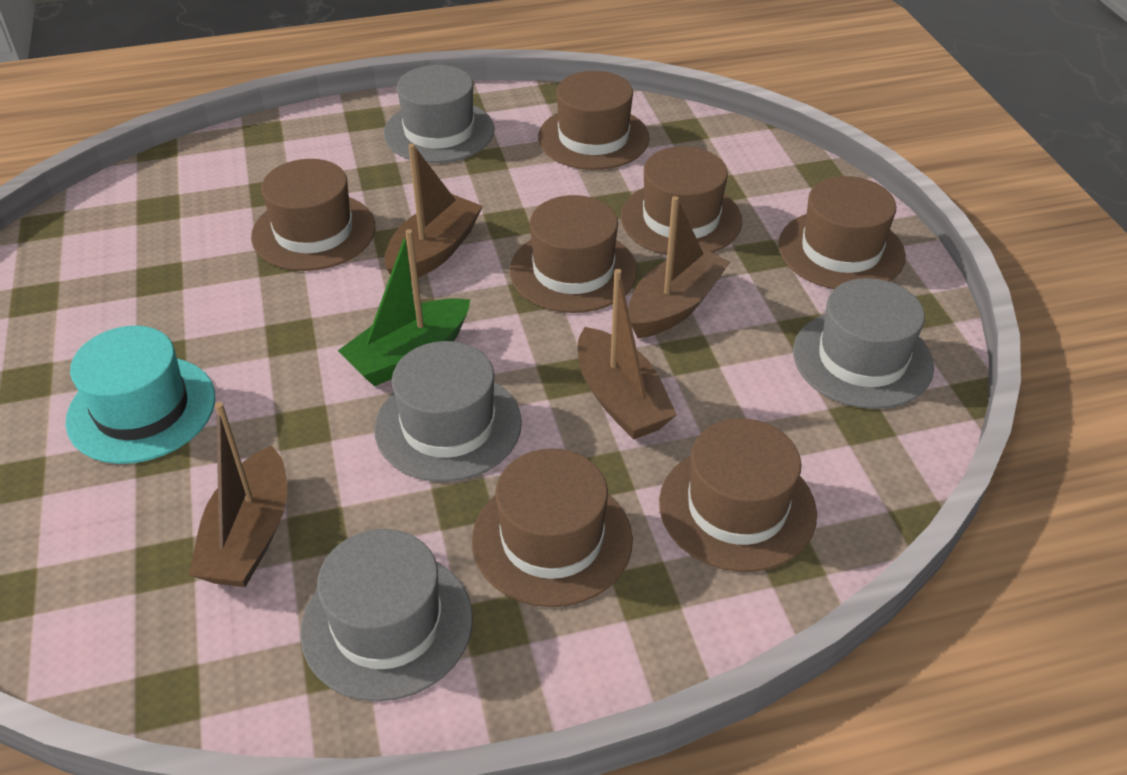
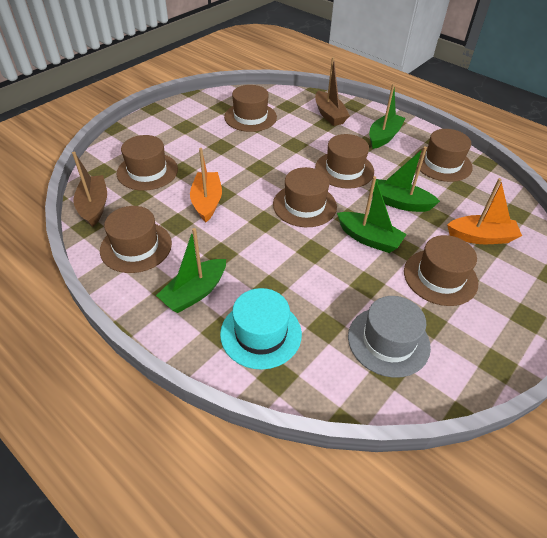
brown boat: 4 -> 2
green boat: 1 -> 4
grey hat: 4 -> 1
orange boat: 0 -> 2

